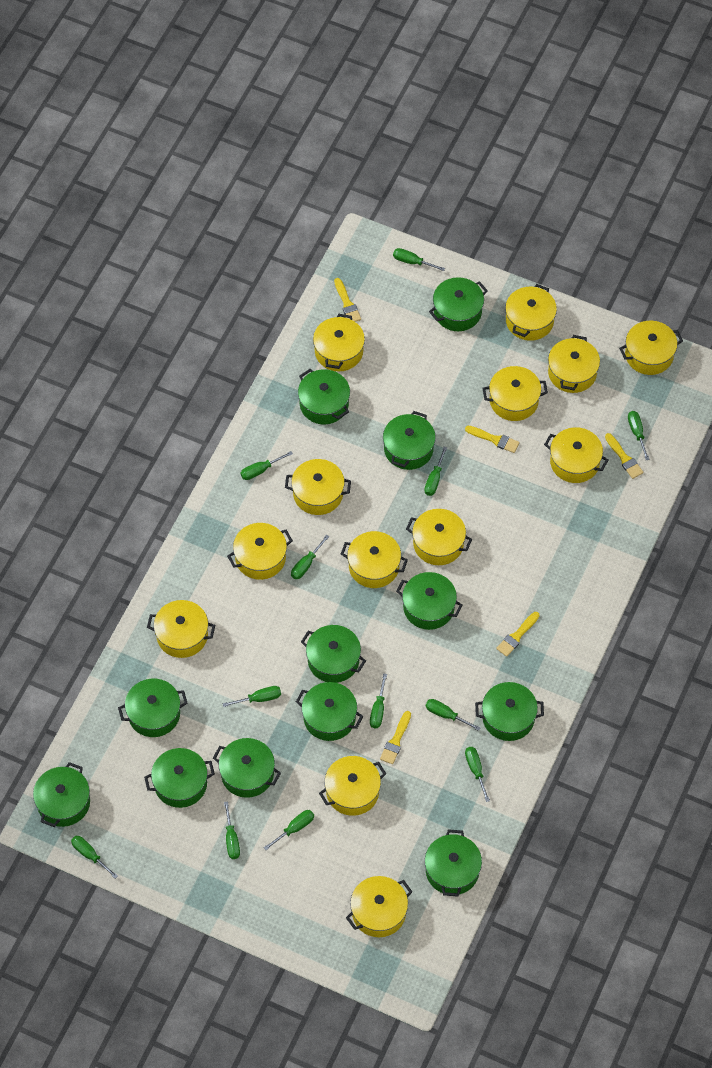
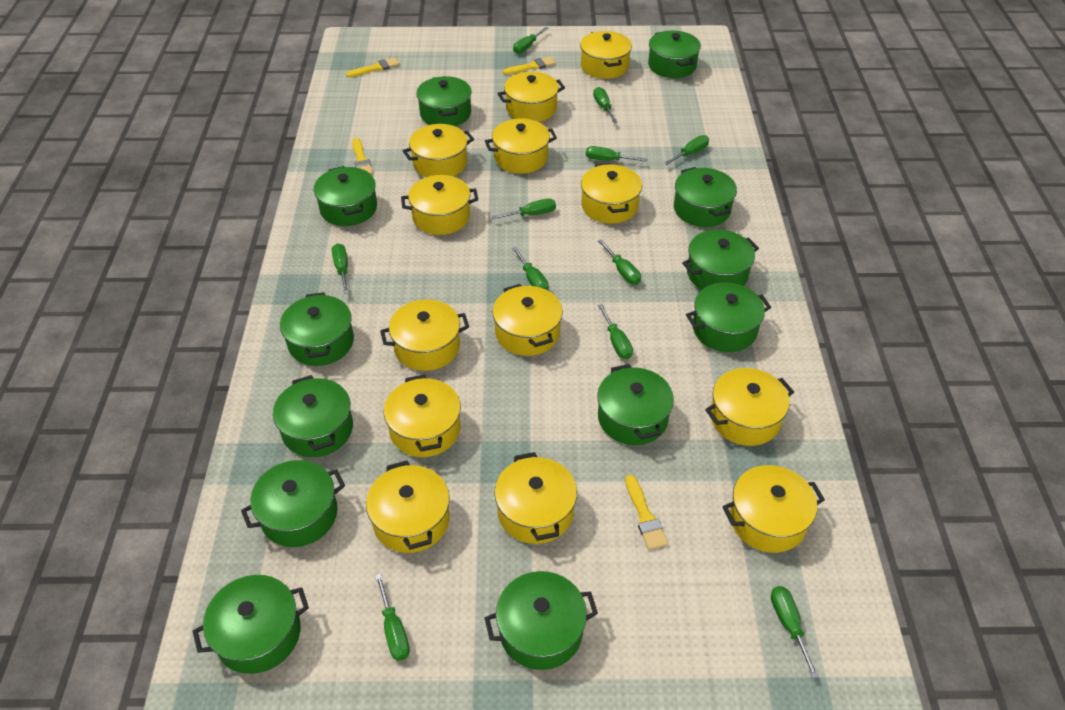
green screwdriver: 12 -> 11
yellow brush: 5 -> 4

